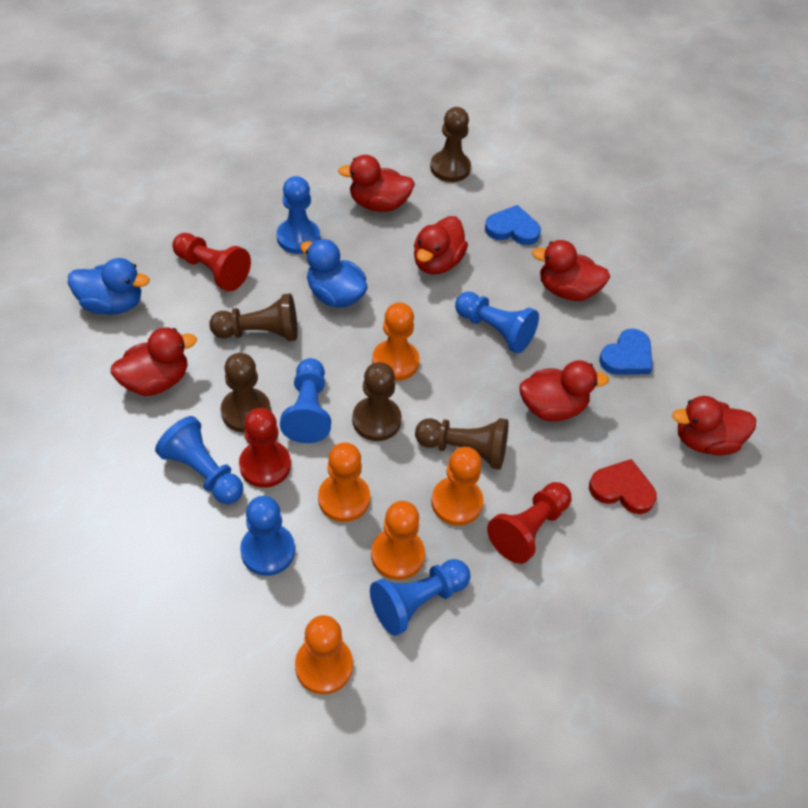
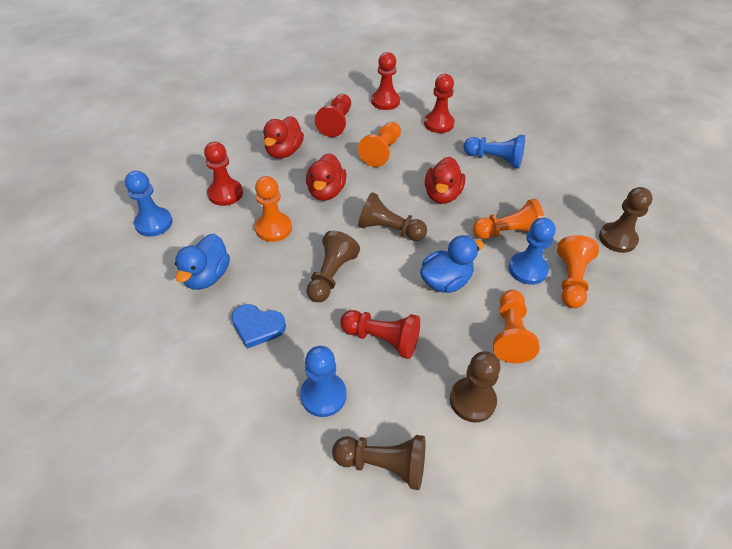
blue heart: 2 -> 1
blue pawn: 6 -> 4
red duck: 6 -> 3
red heart: 1 -> 0
red pawn: 3 -> 5

